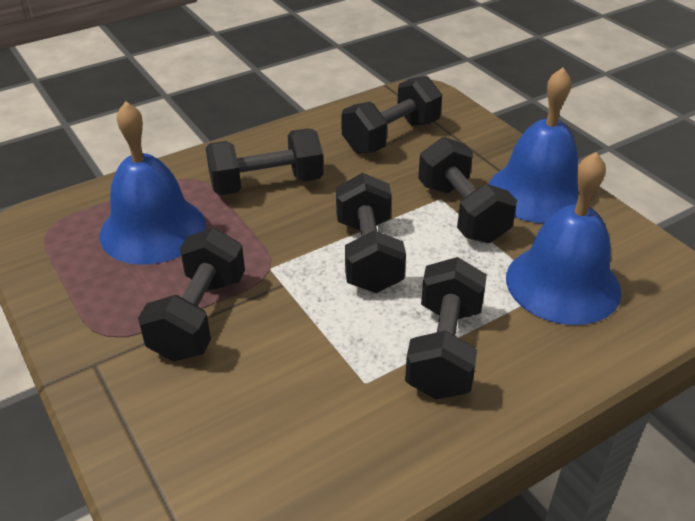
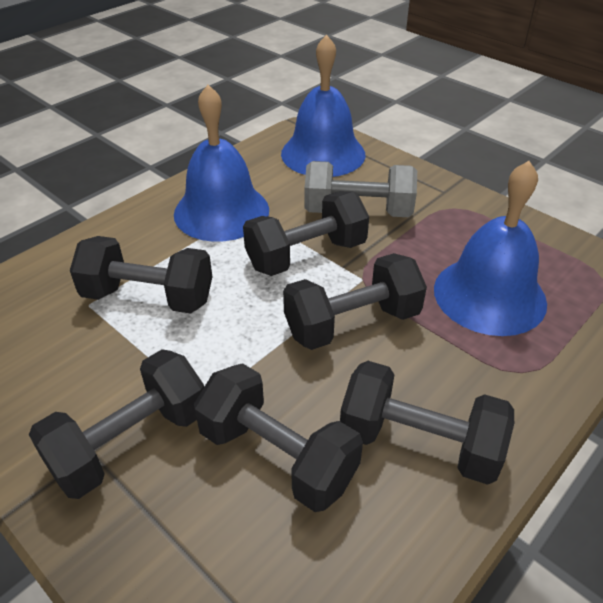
grey dumbbell: 0 -> 1

